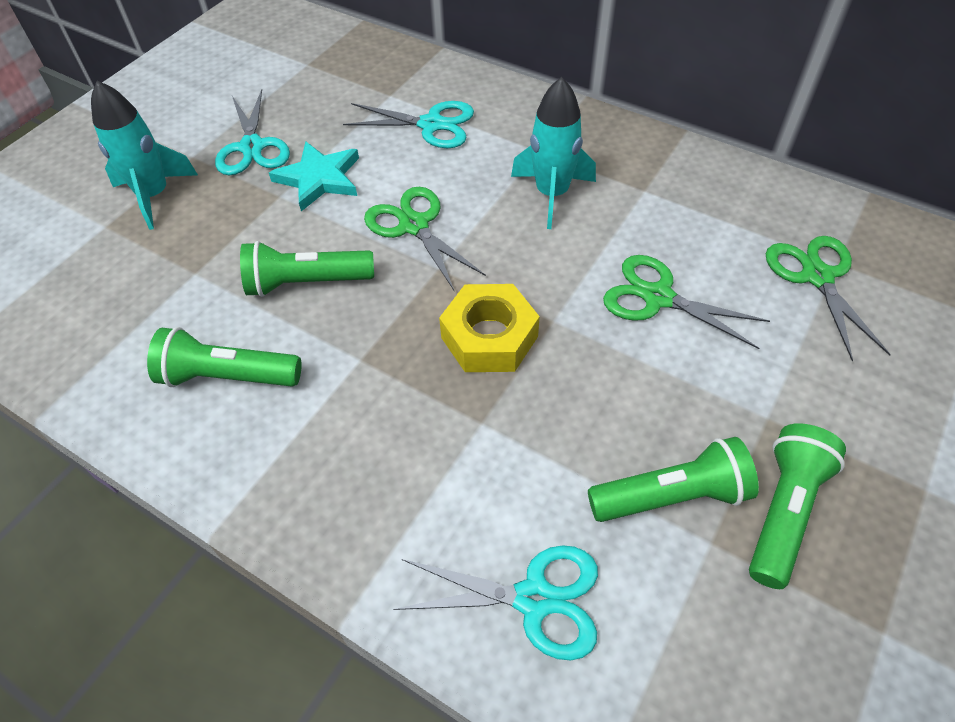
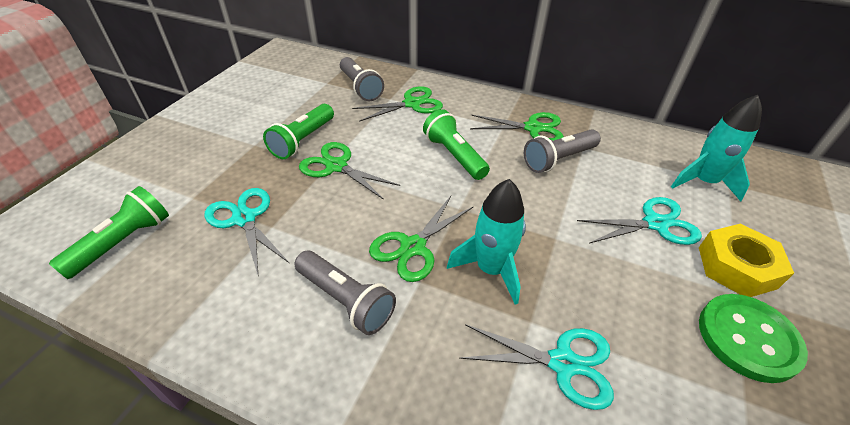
green button: 0 -> 1
green flashlight: 4 -> 3
green scissors: 3 -> 4
grey flashlight: 0 -> 3
turquoise star: 1 -> 0

